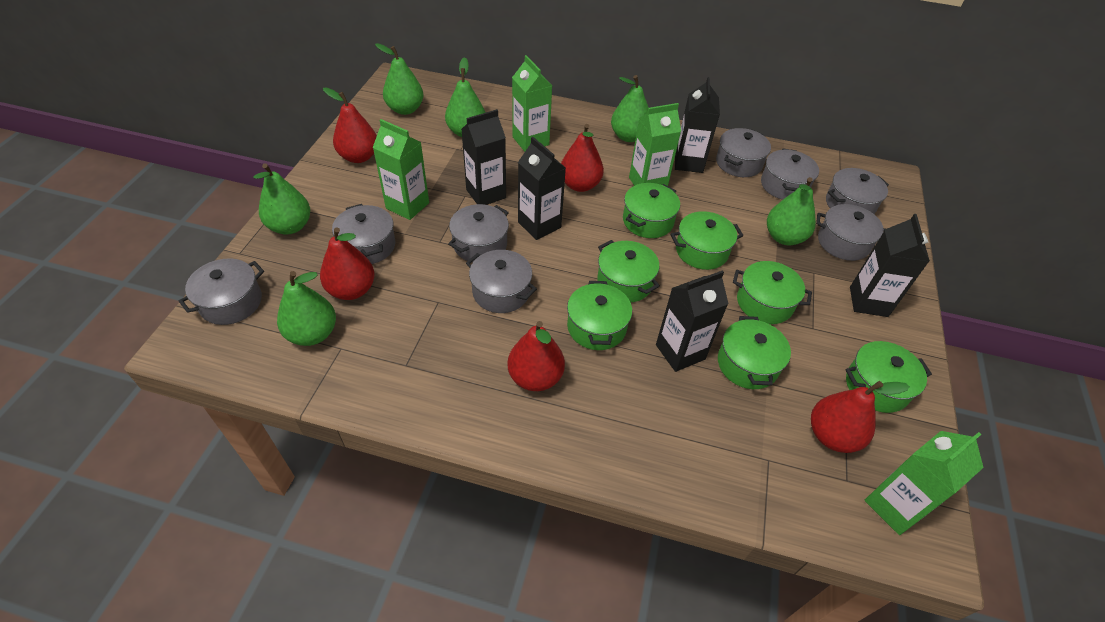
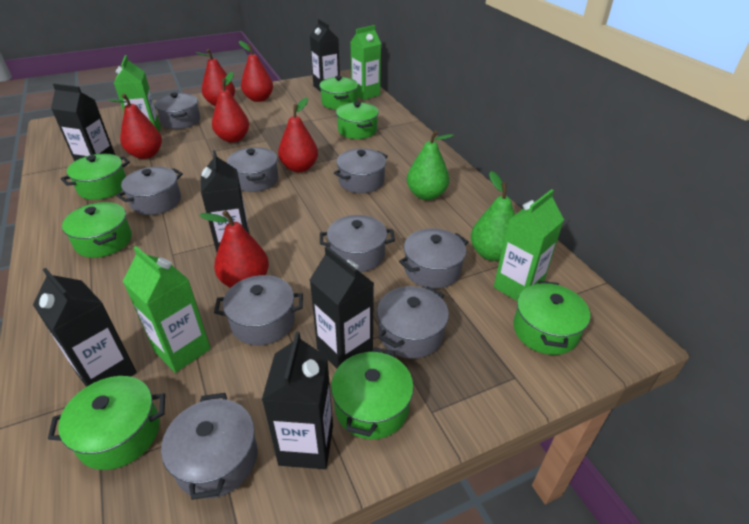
black carton: 5 -> 6
green pear: 6 -> 2
grey pot: 8 -> 9
red pear: 5 -> 6

